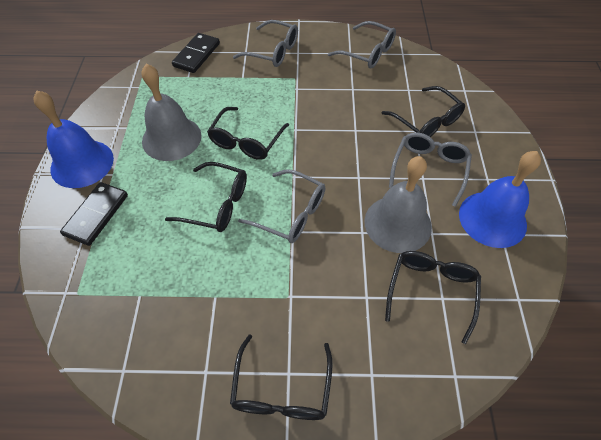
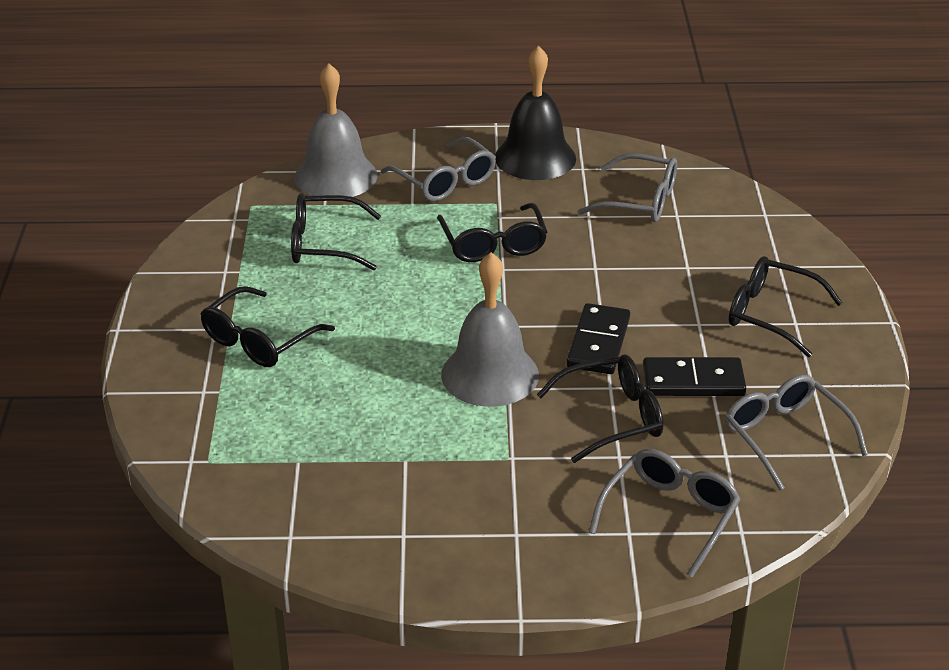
black bell: 0 -> 1
blue bell: 2 -> 0

